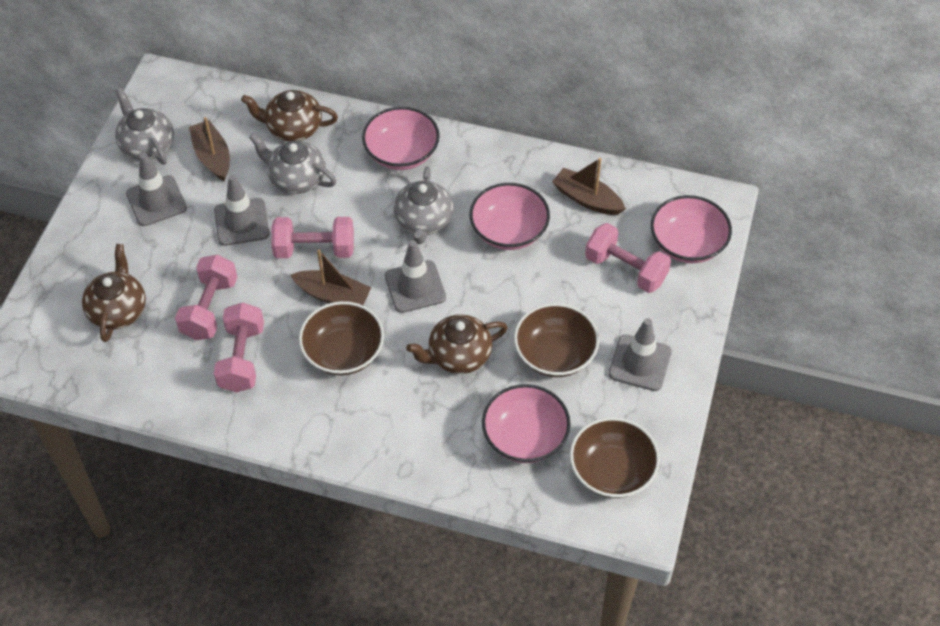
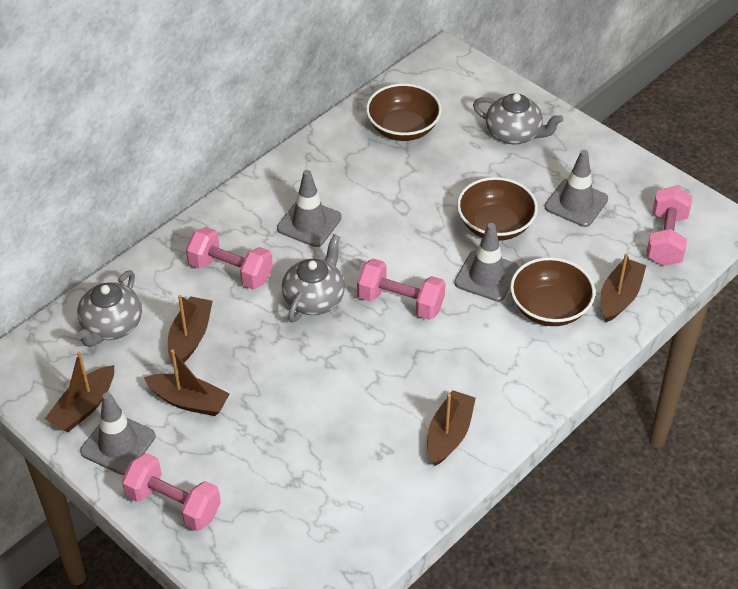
brown boat: 3 -> 5
brown teapot: 3 -> 0
pink bowl: 4 -> 0

